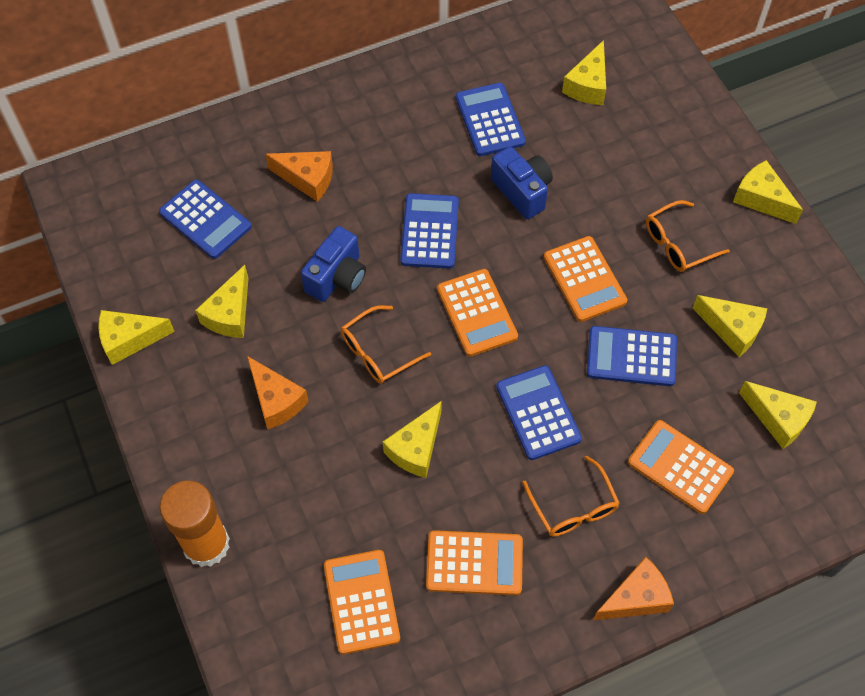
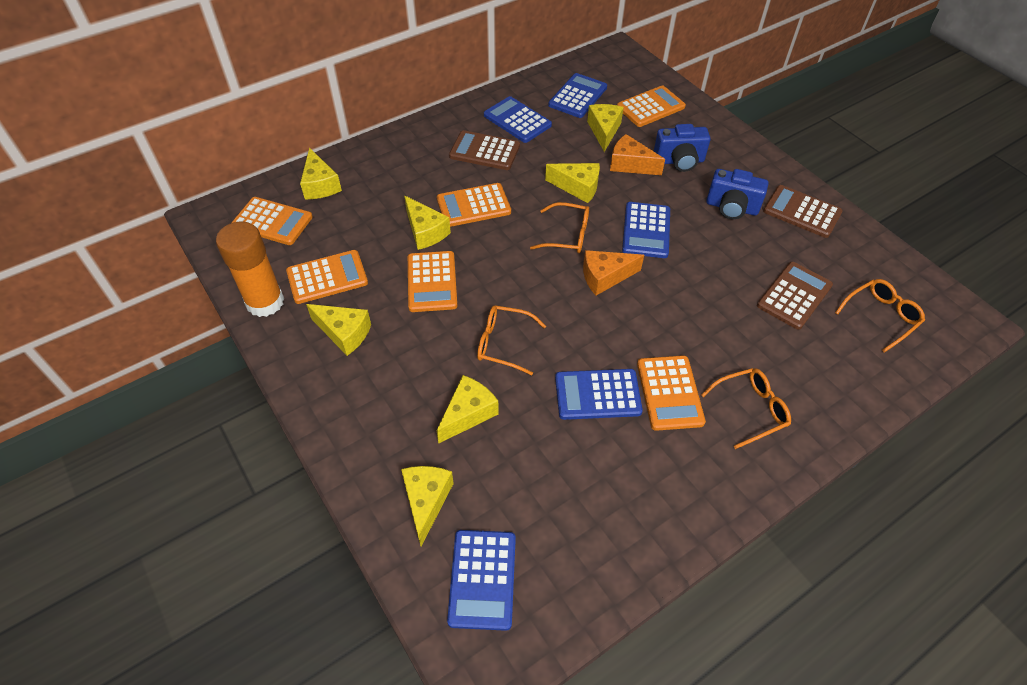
brown calculator: 0 -> 3
orange calculator: 5 -> 6
orange cheese: 3 -> 2
orange glasses: 3 -> 4

